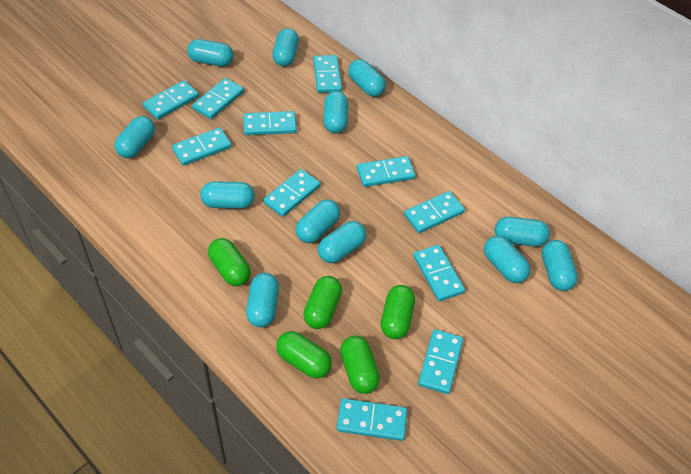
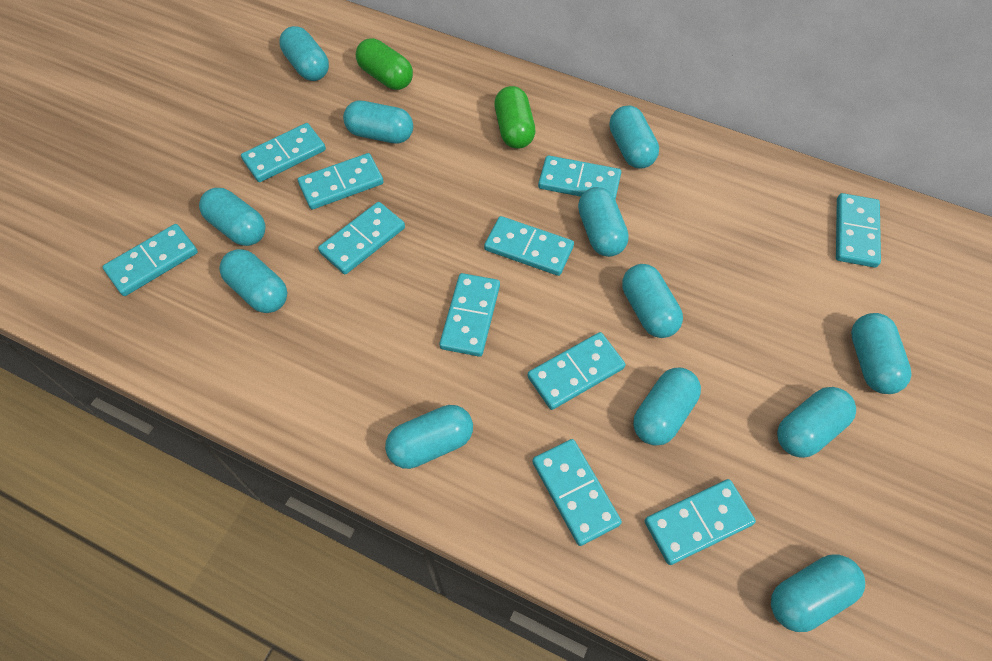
green capsule: 5 -> 2

